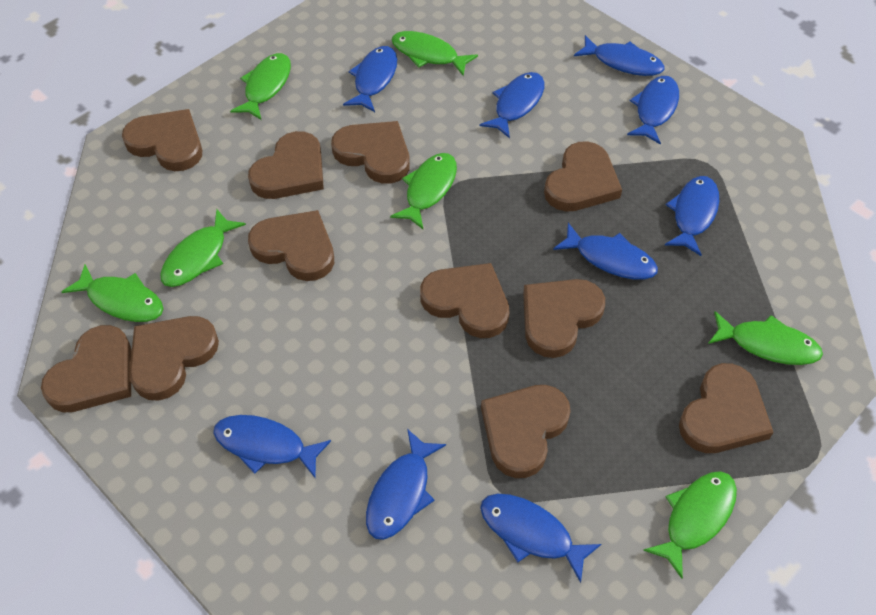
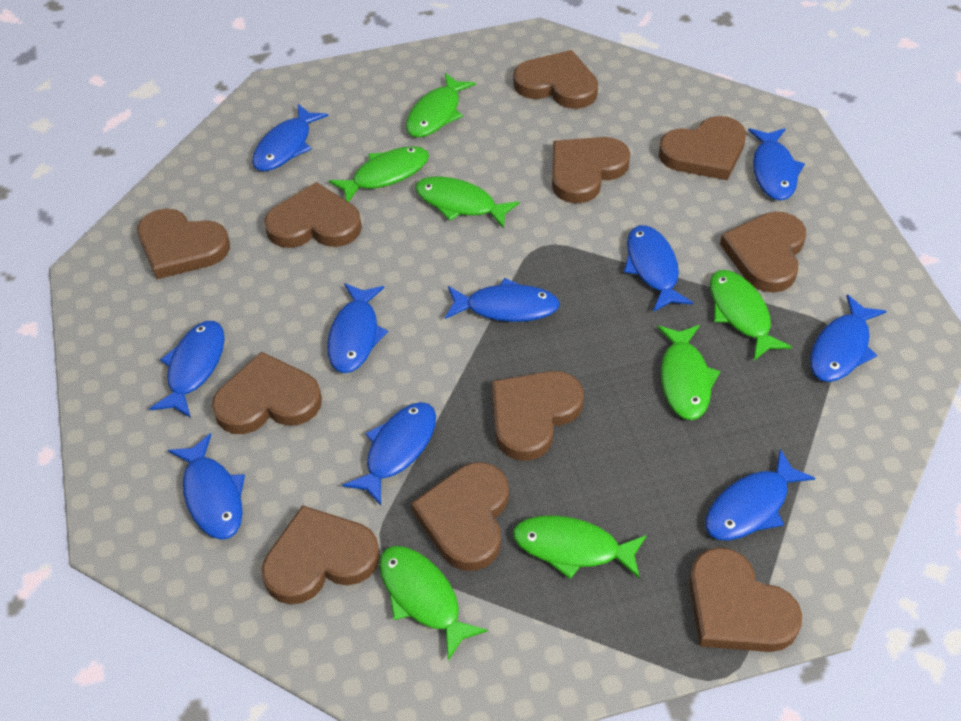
blue fish: 9 -> 10

